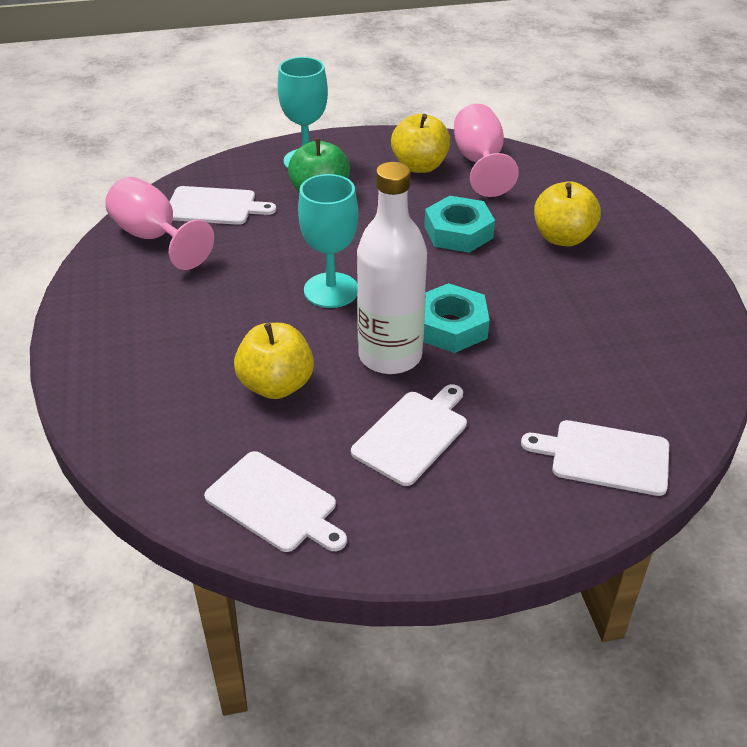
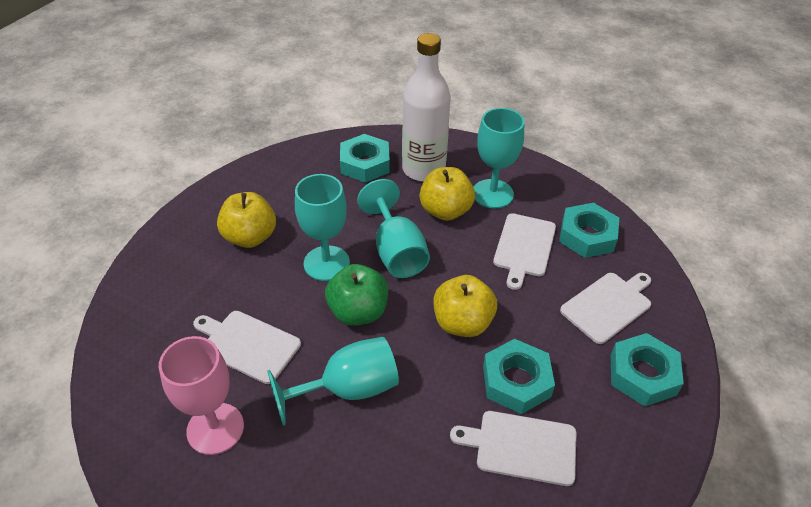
pink goblet: 2 -> 1
turquoise goblet: 2 -> 4
turquoise nut: 2 -> 4

